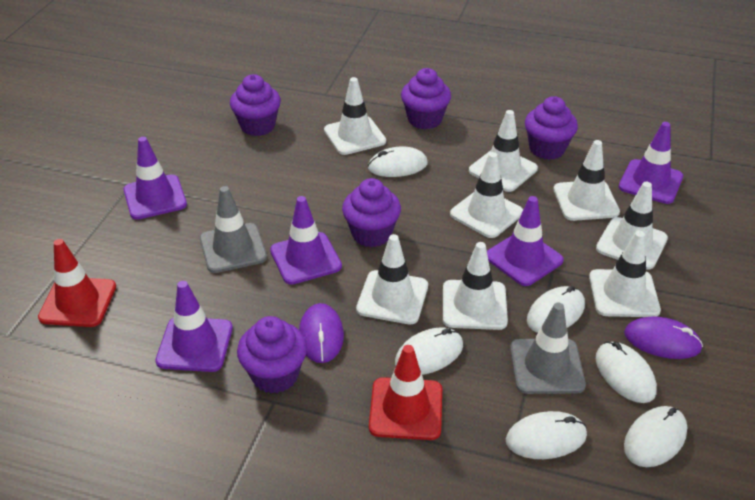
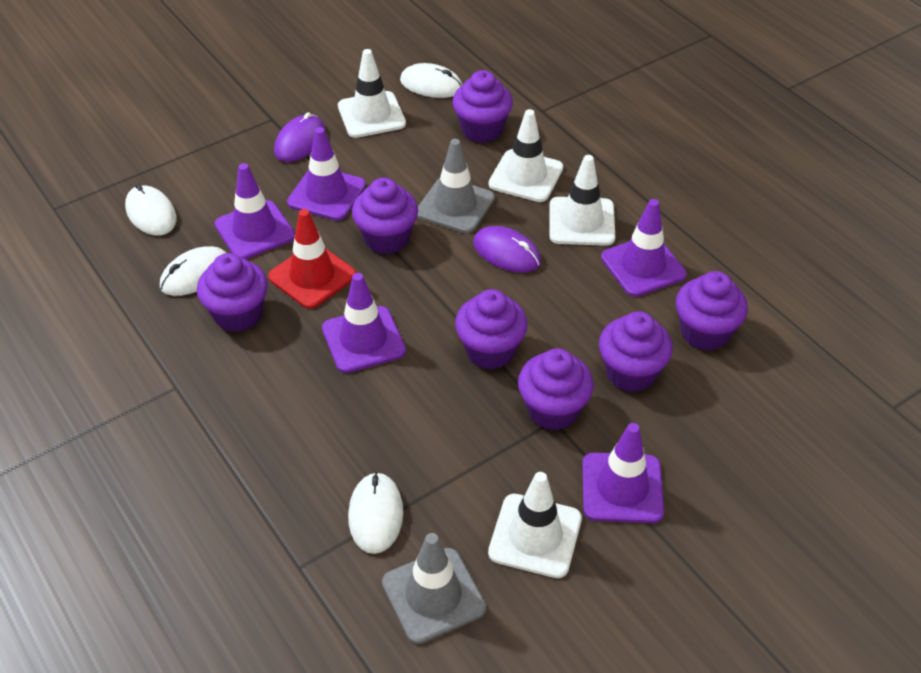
purple cupcake: 5 -> 7
red traffic cone: 2 -> 1
white mouse: 6 -> 4
white traffic cone: 8 -> 4

